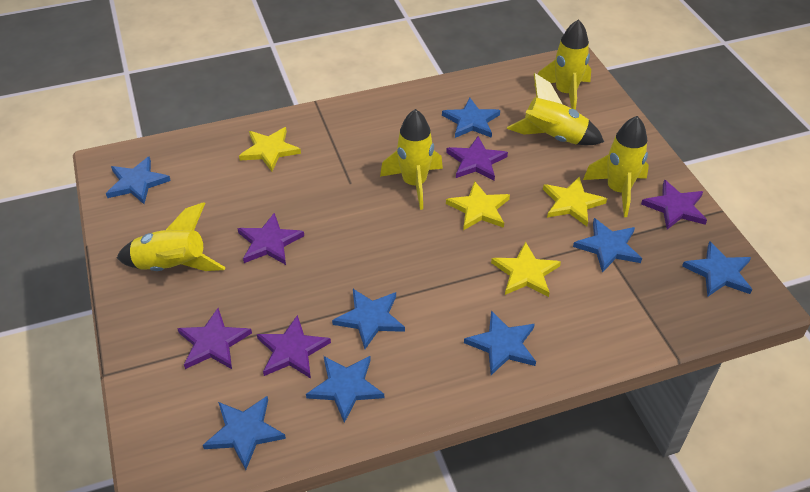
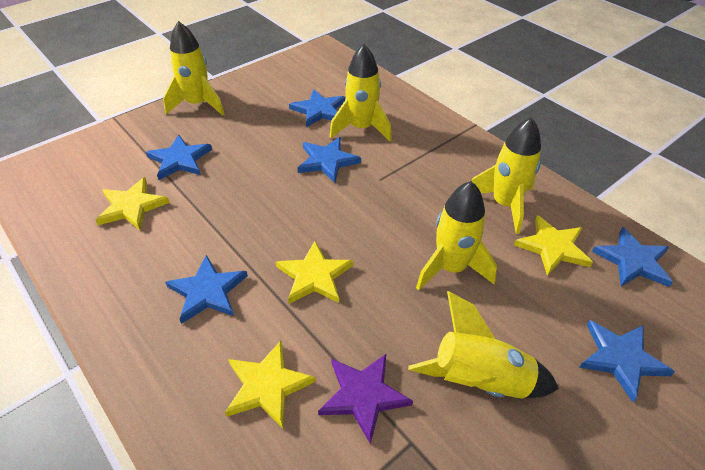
blue star: 8 -> 6
purple star: 5 -> 1

